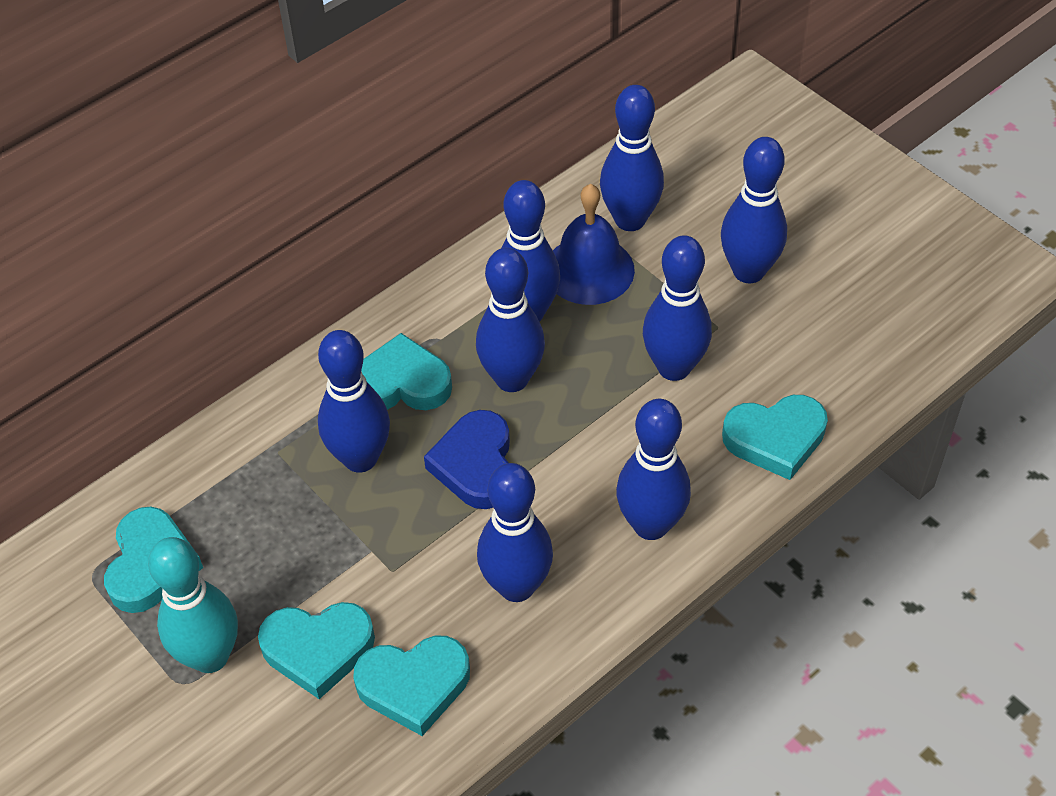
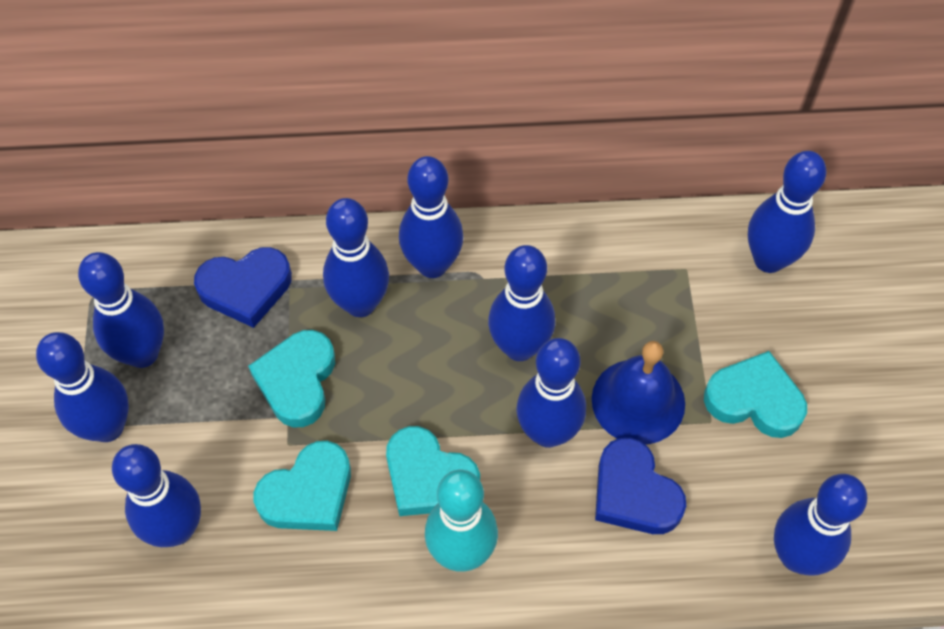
blue bowling pin: 8 -> 9
blue heart: 1 -> 2
turquoise heart: 5 -> 4

